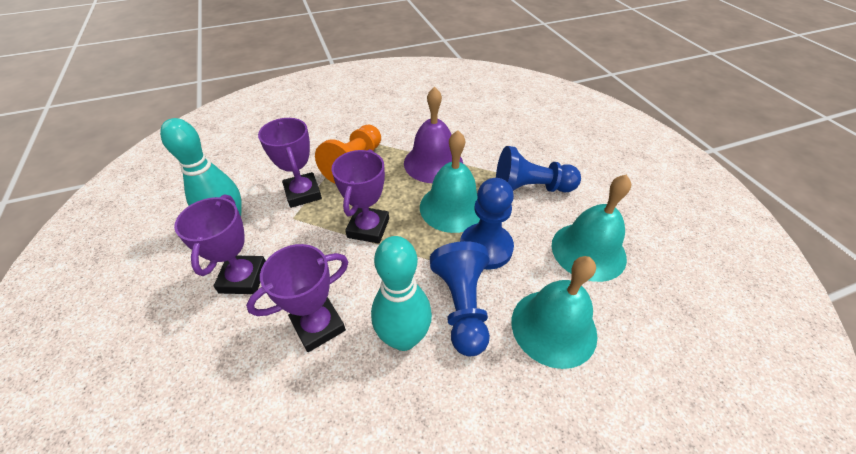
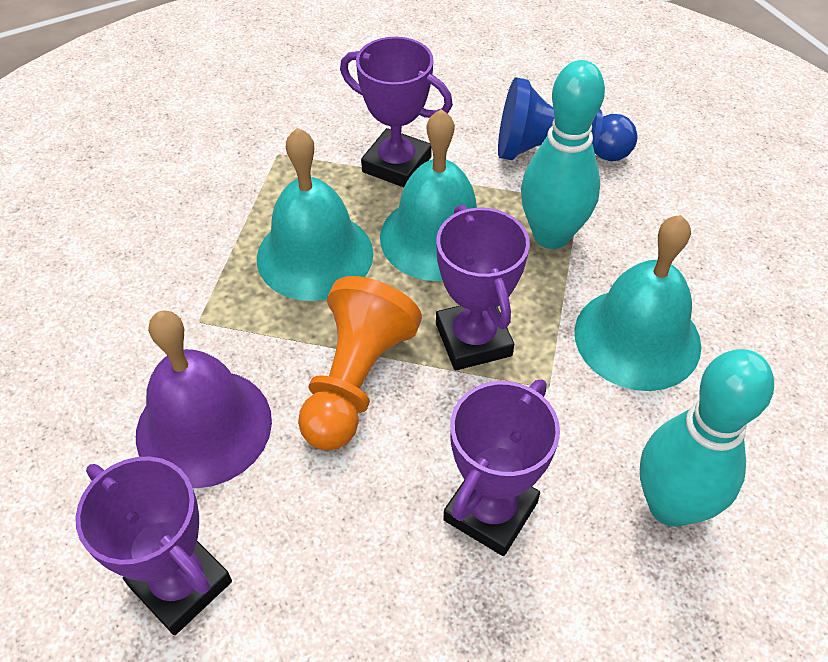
blue pawn: 3 -> 1

